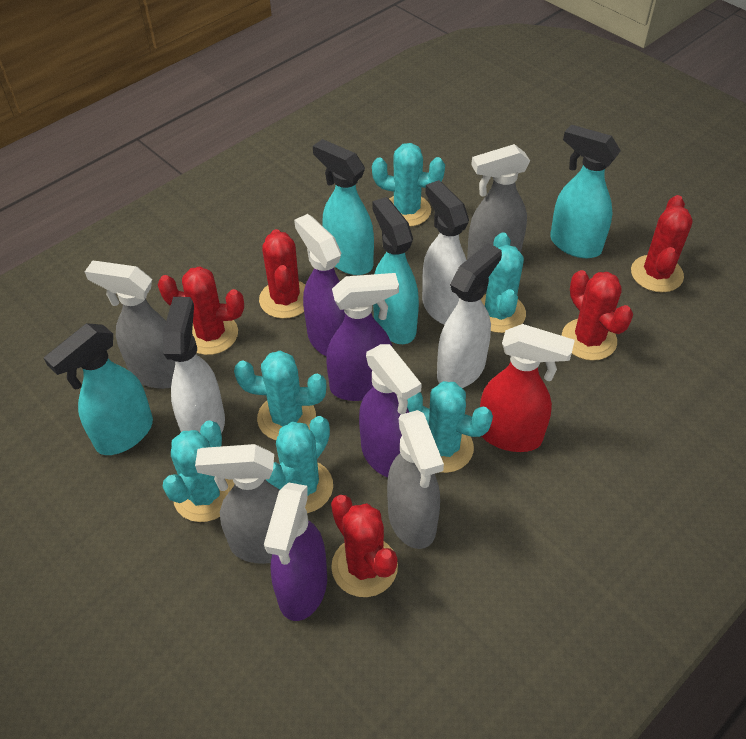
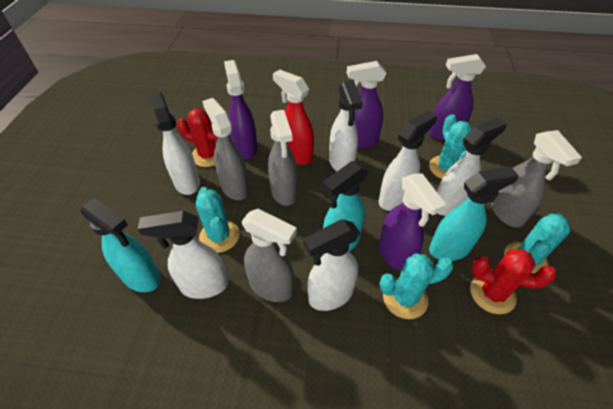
red cactus: 5 -> 2
turquoise cactus: 6 -> 4
turquoise spray bottle: 4 -> 3
white spray bottle: 3 -> 6

